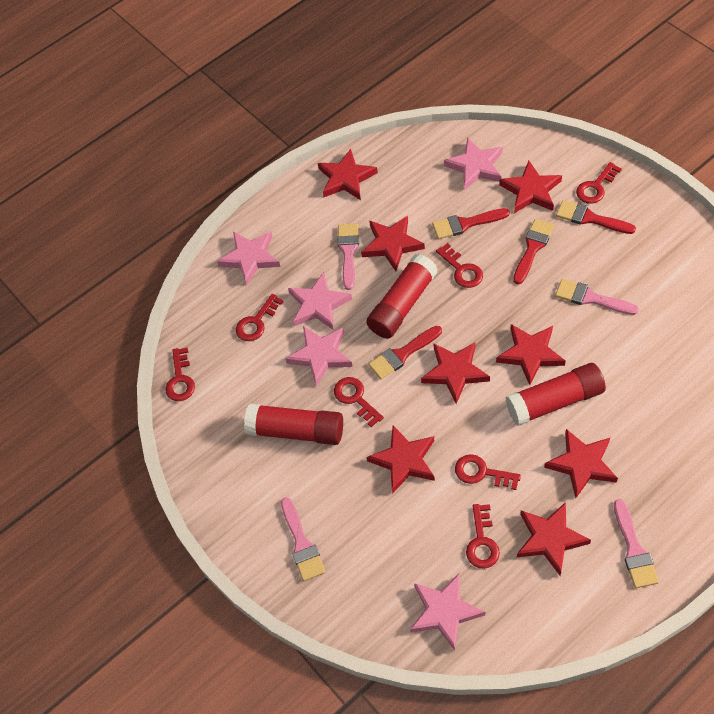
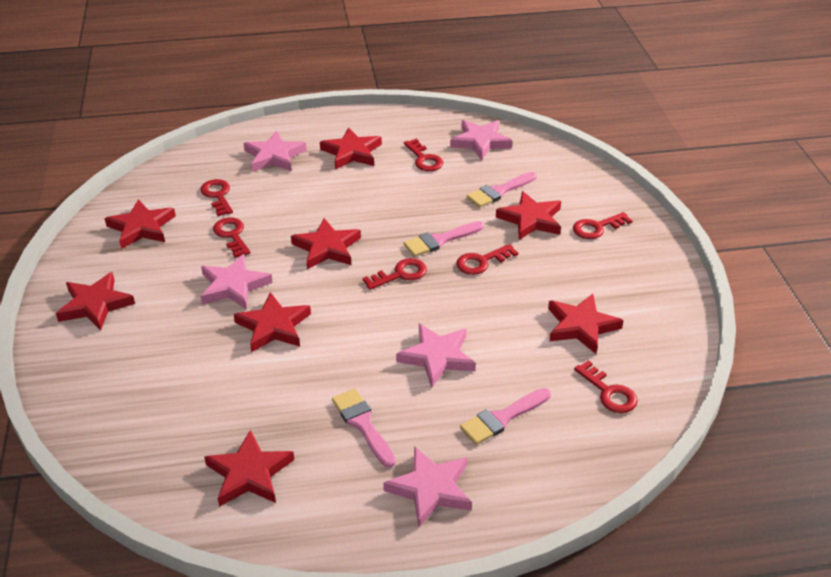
red brush: 4 -> 0
red glue stick: 3 -> 0

